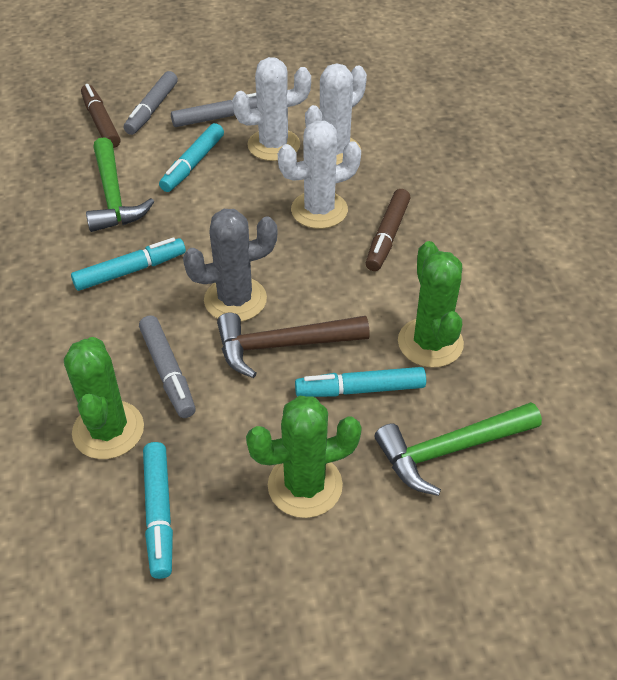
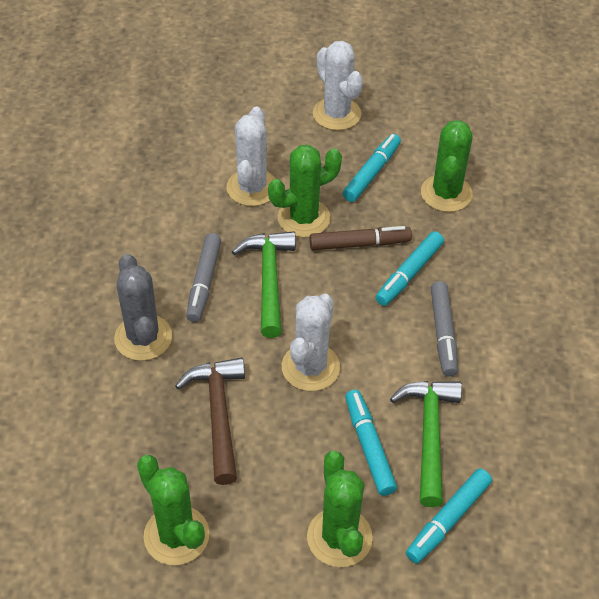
brown marker: 2 -> 1
green cactus: 3 -> 4
grey marker: 3 -> 2

